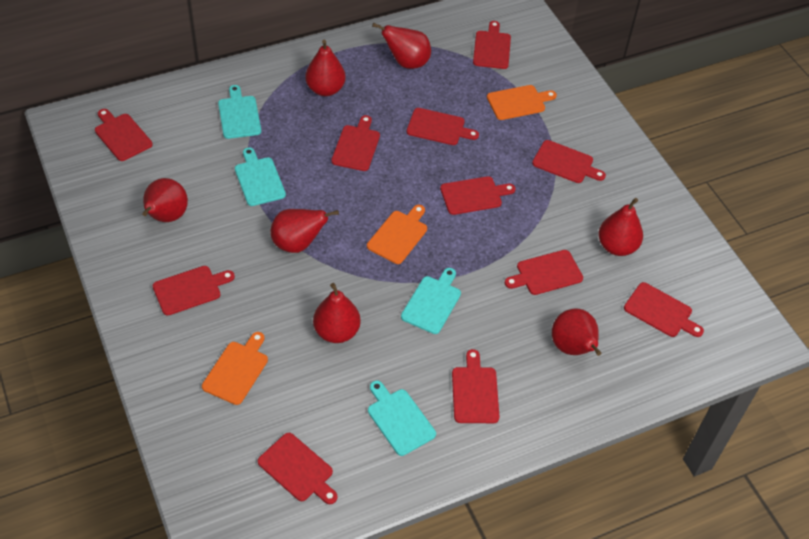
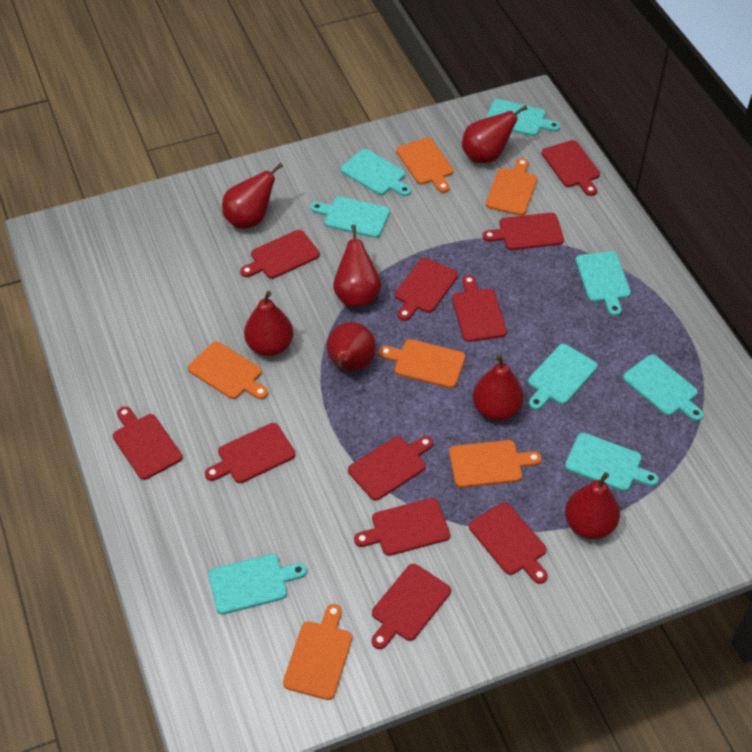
orange cutting board: 3 -> 6
turquoise cutting board: 4 -> 8

